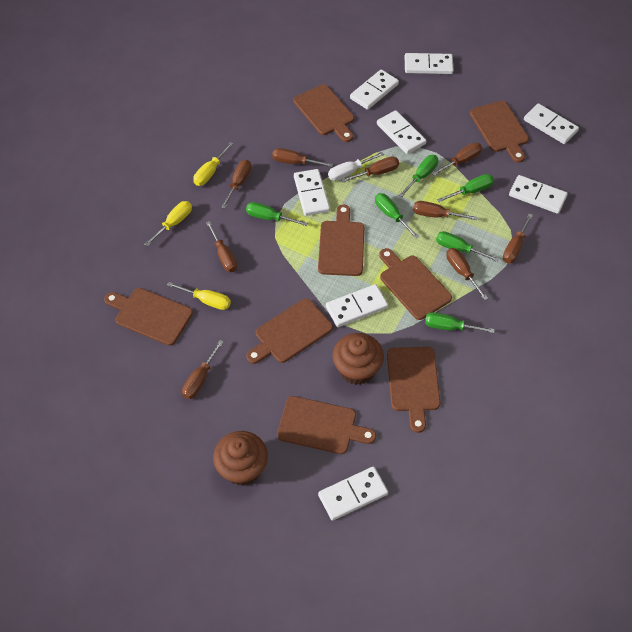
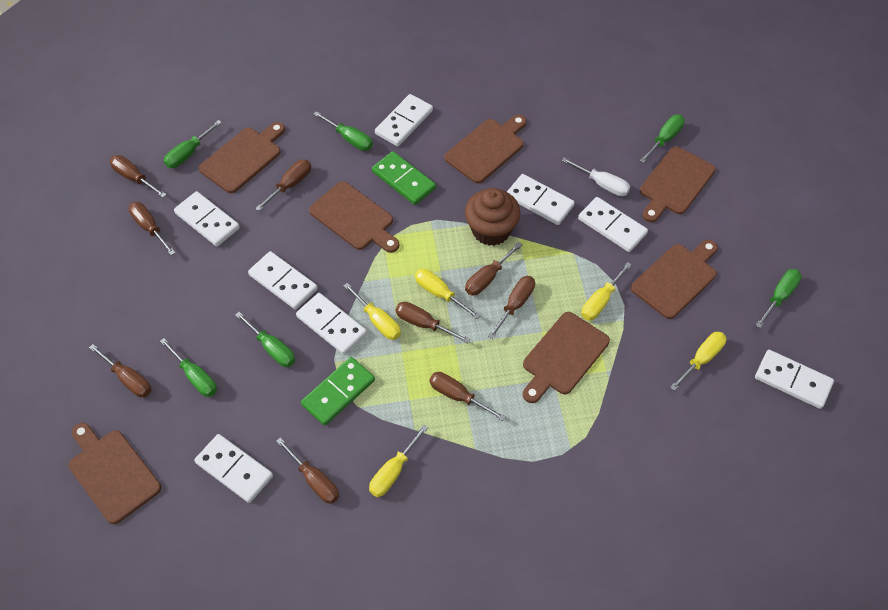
brown cupcake: 2 -> 1
brown cutting board: 8 -> 7
green domino: 0 -> 2
yellow screwdriver: 3 -> 5

